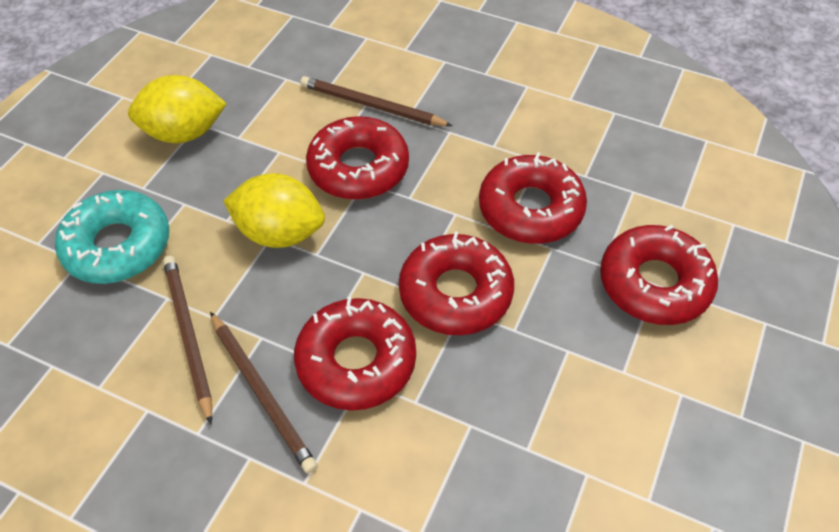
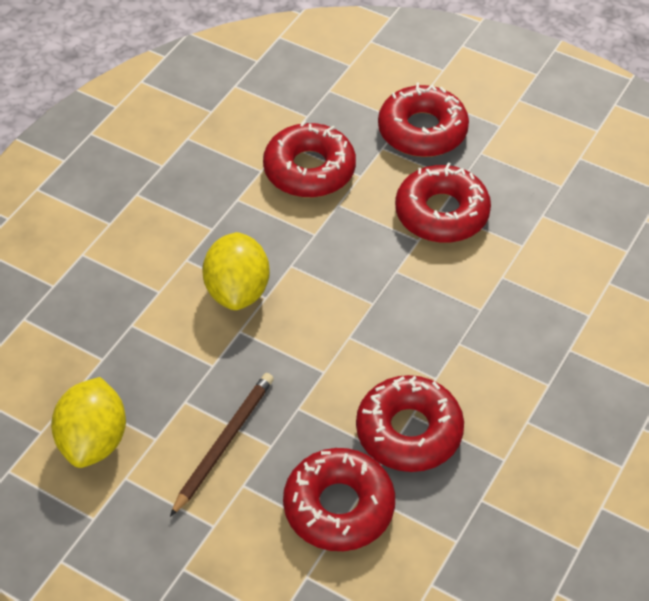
brown pencil: 3 -> 1
turquoise donut: 1 -> 0

